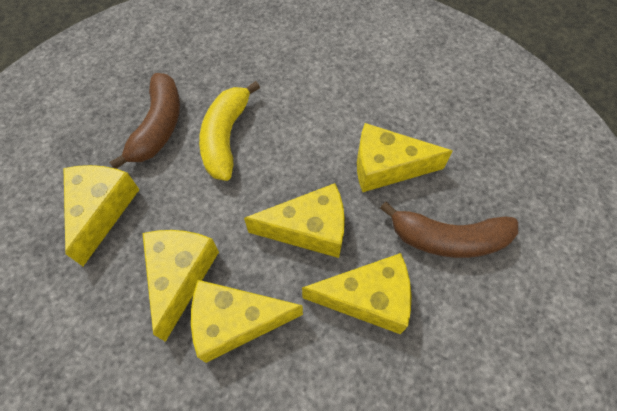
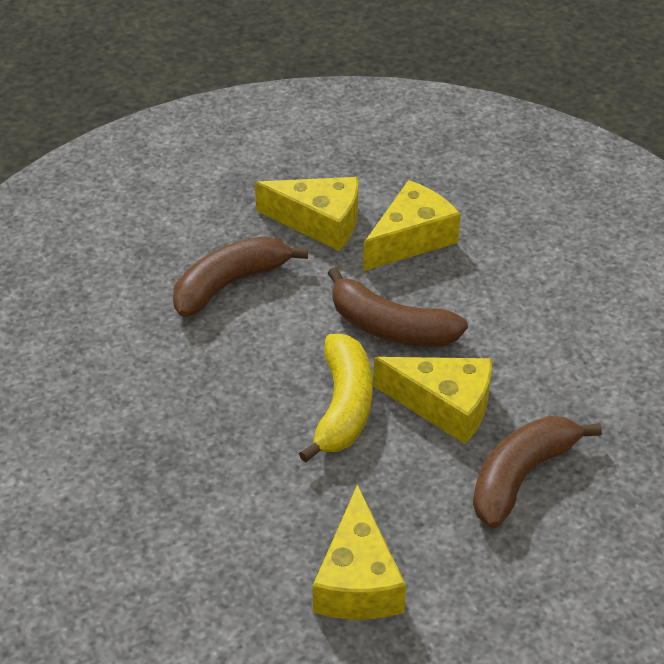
brown banana: 2 -> 3
yellow cheese: 6 -> 4

